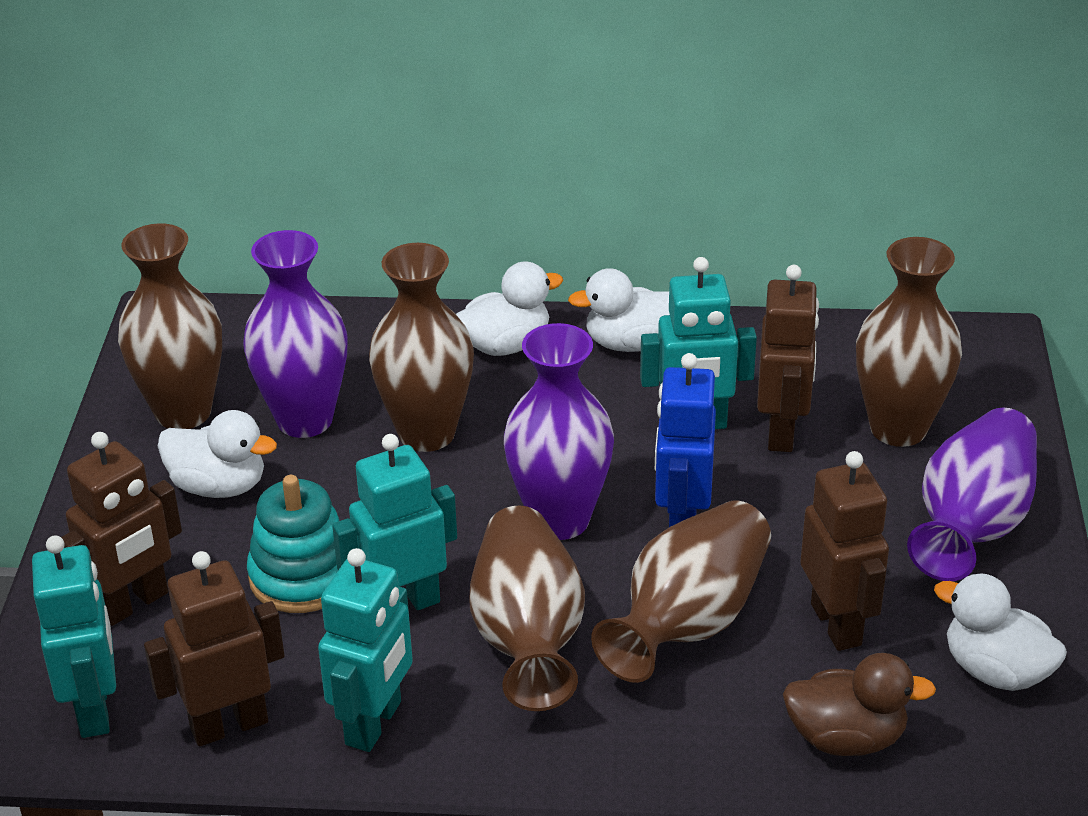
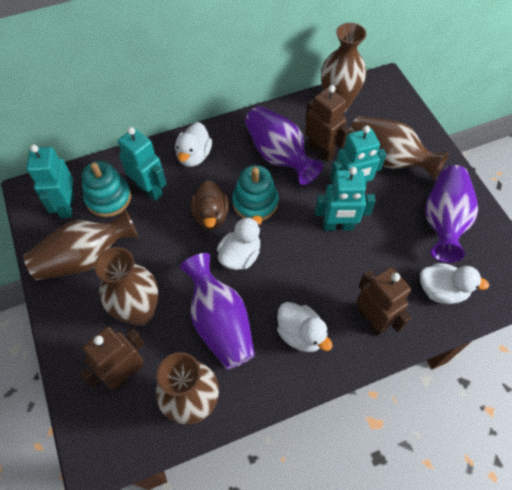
blue robot: 1 -> 0
brown robot: 4 -> 3
turquoise stacking toy: 1 -> 2

